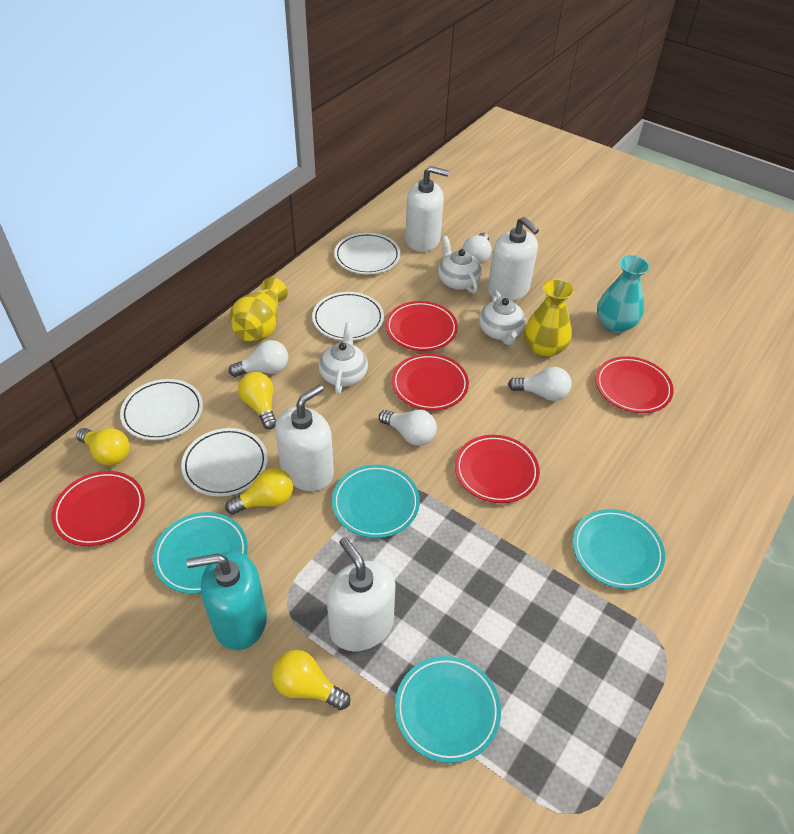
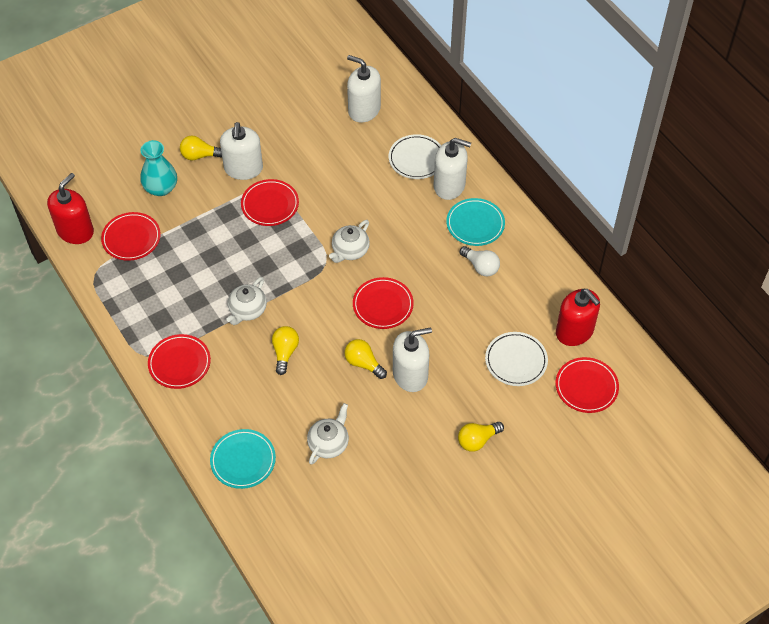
red soap dispenser: 0 -> 2
turquoise plate: 4 -> 2
turquoise soap dispenser: 1 -> 0
white light bulb: 4 -> 1
white plate: 4 -> 2
yellow vase: 2 -> 0

